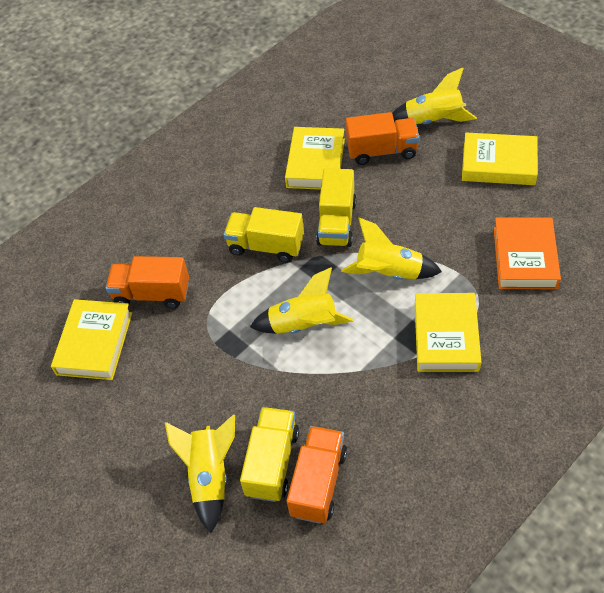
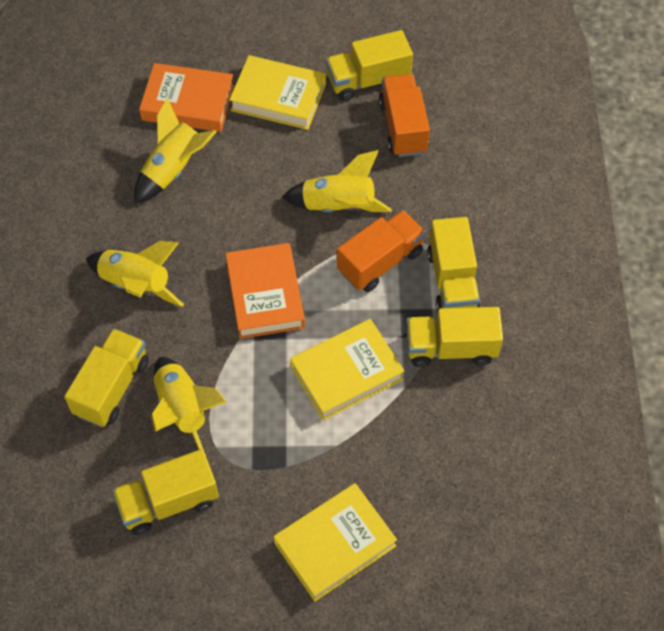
orange book: 1 -> 2
orange truck: 3 -> 2
yellow book: 4 -> 3
yellow truck: 3 -> 5

